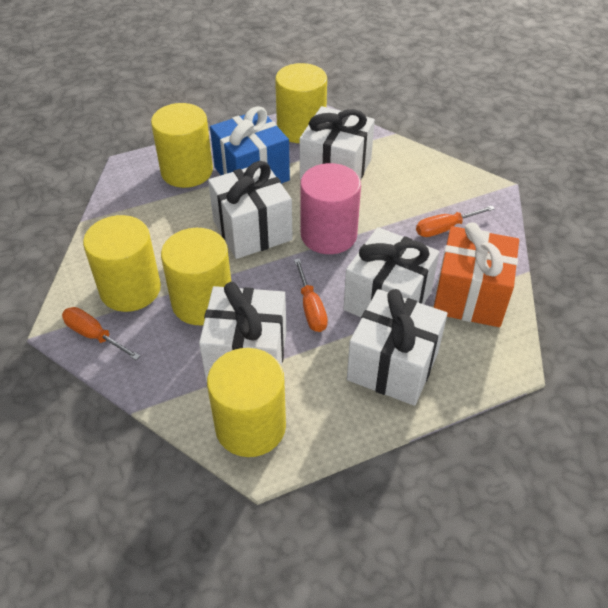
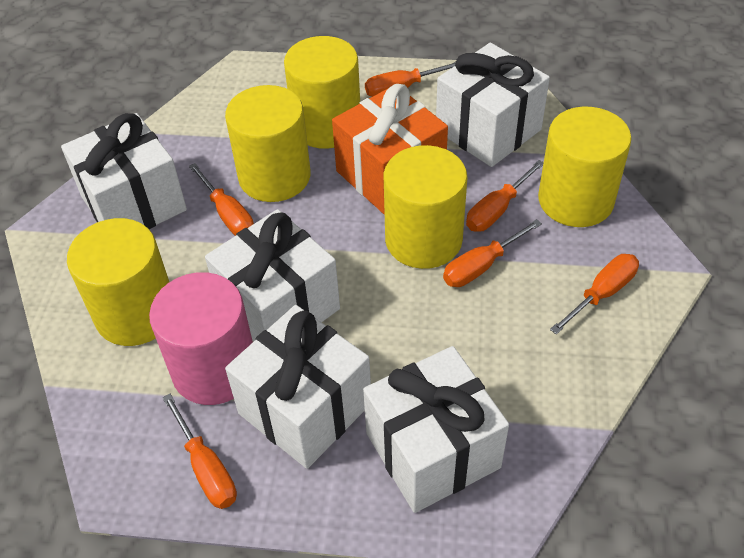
blue gift: 1 -> 0
orange screwdriver: 3 -> 6

